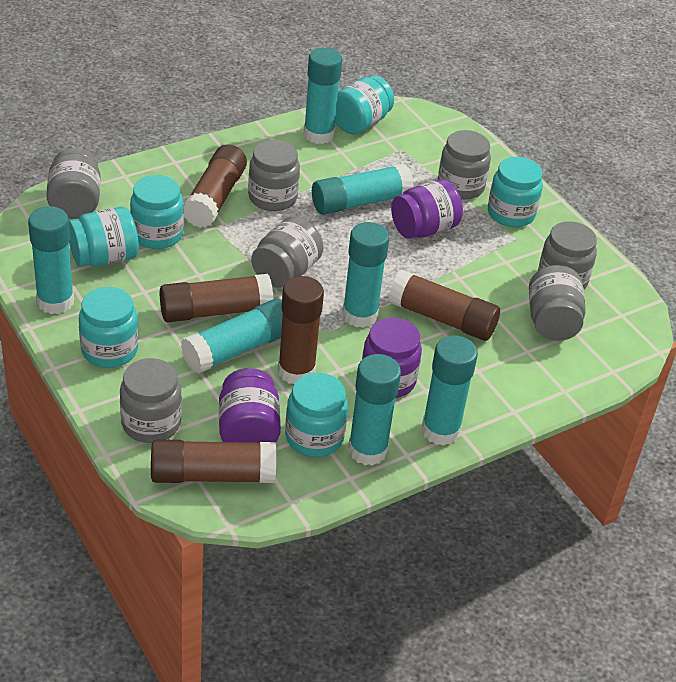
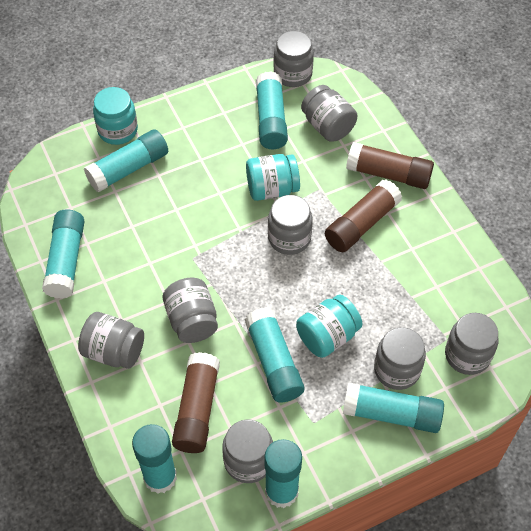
brown glue stick: 5 -> 3
grey jar: 7 -> 8
purple jar: 3 -> 0
turquoise jar: 6 -> 3

